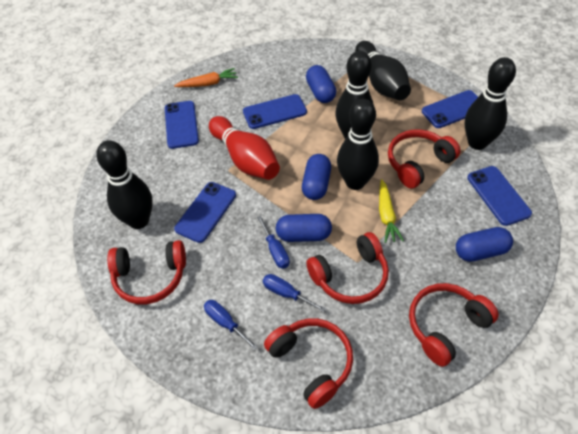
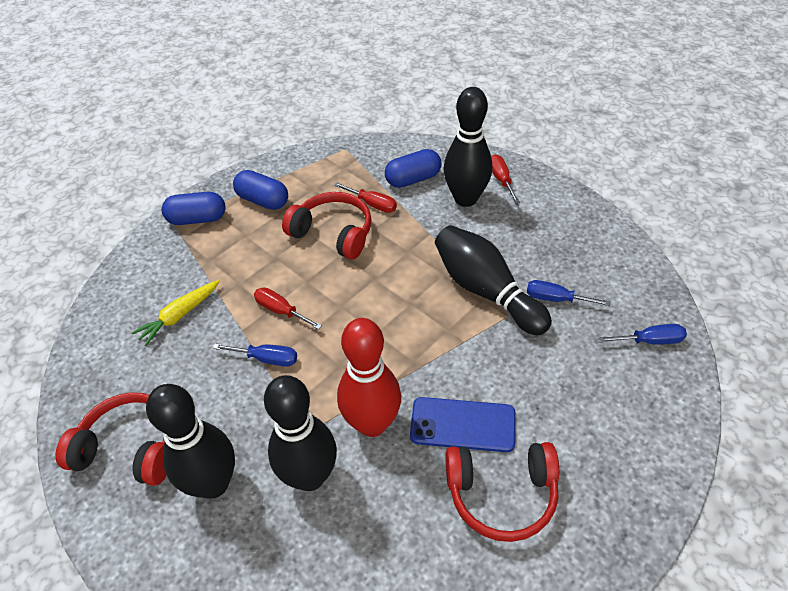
black bowling pin: 5 -> 4
blue capsule: 4 -> 3
blue phone: 5 -> 1
orange carrot: 1 -> 0
red headphones: 5 -> 3
red screwdriver: 0 -> 3

